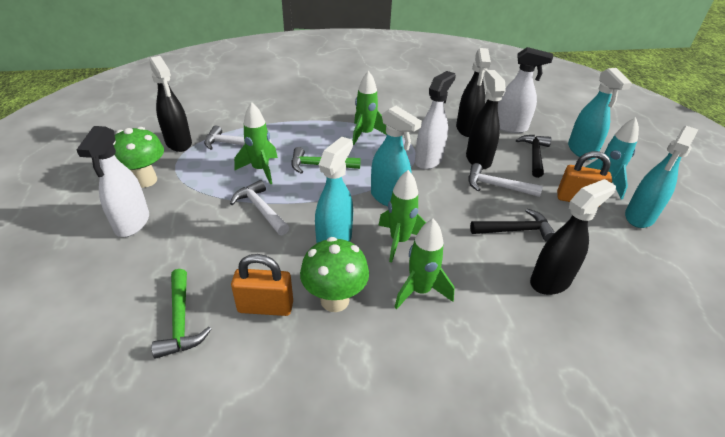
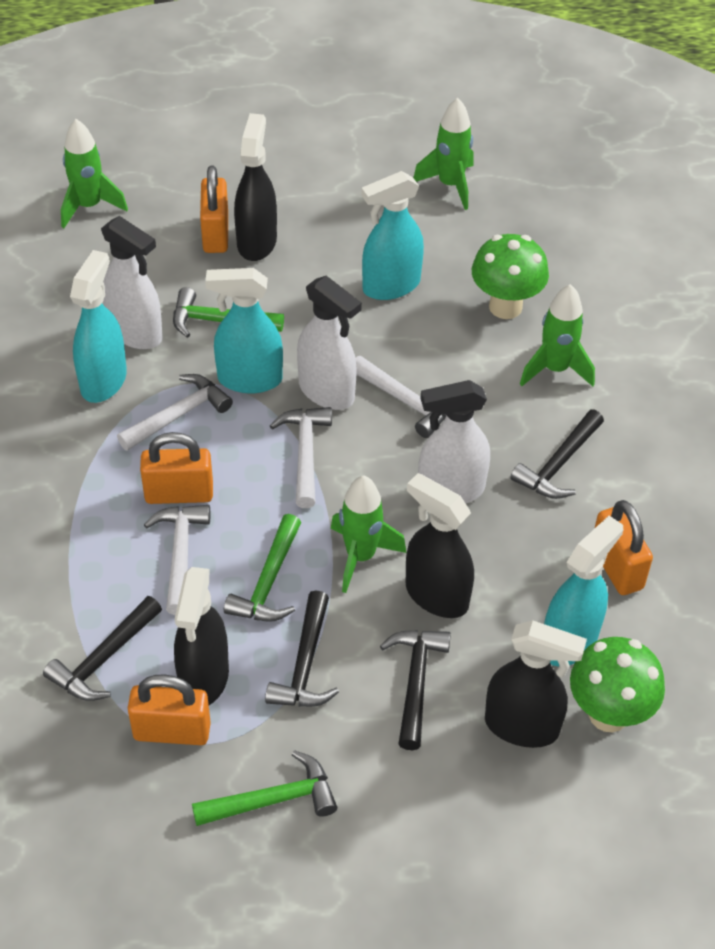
black hammer: 2 -> 4
green hammer: 2 -> 3
orange padlock: 2 -> 4
turquoise rocket: 1 -> 0
white hammer: 3 -> 4

